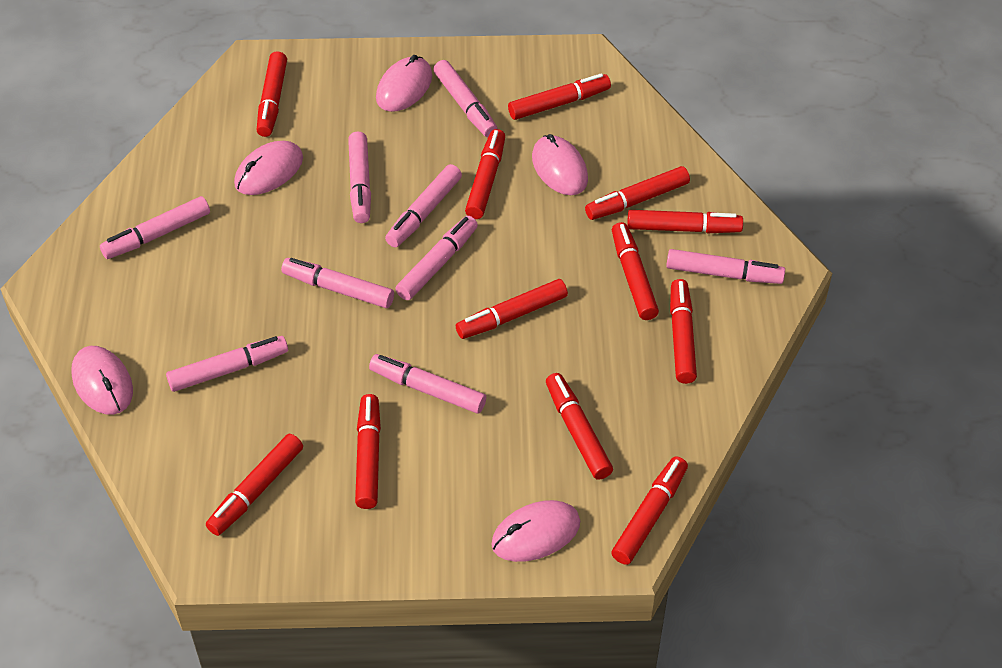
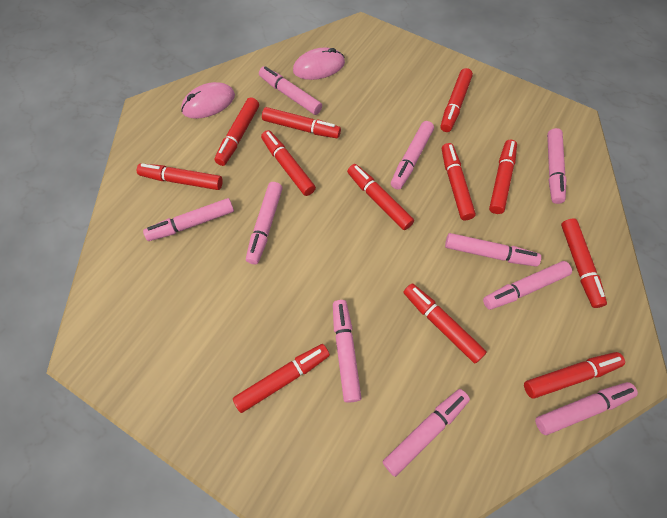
pink marker: 9 -> 10
pink mouse: 5 -> 2

